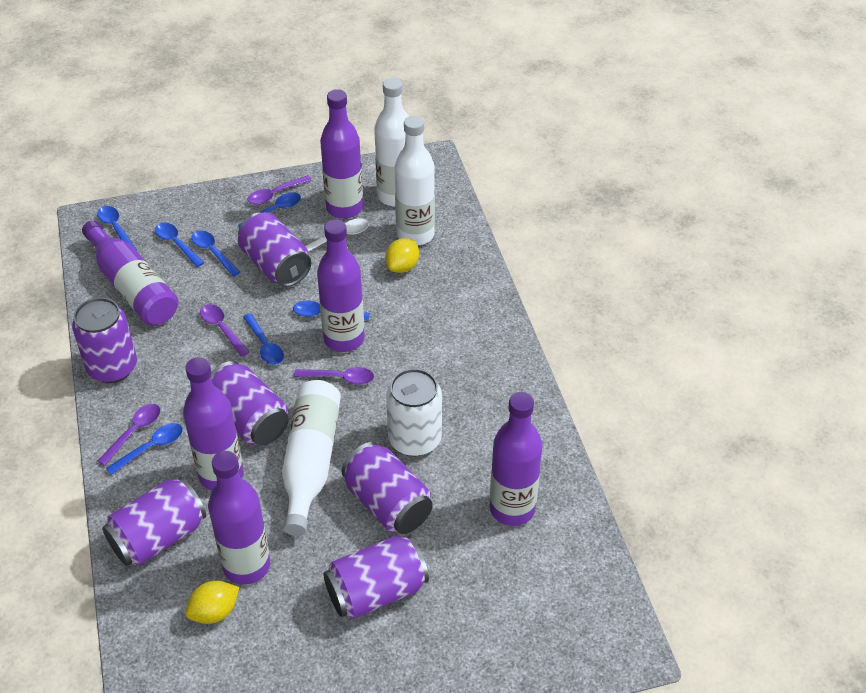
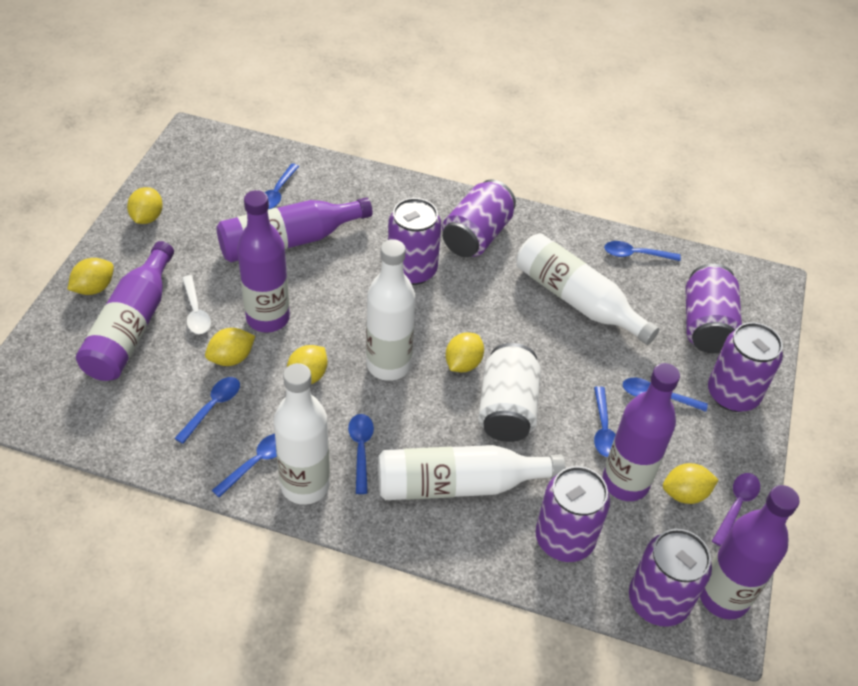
purple bottle: 6 -> 5
purple spoon: 4 -> 1
white bottle: 3 -> 4
yellow lemon: 2 -> 6

